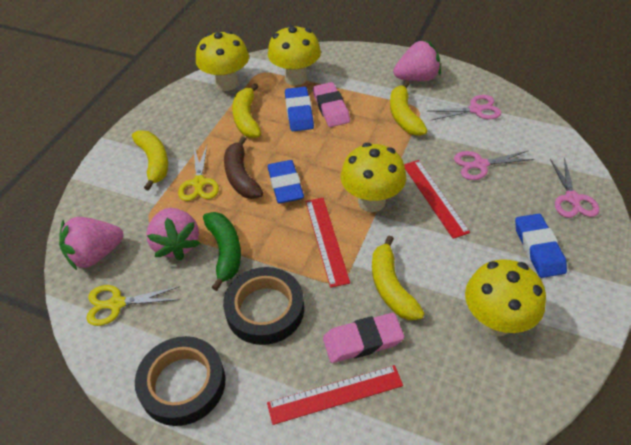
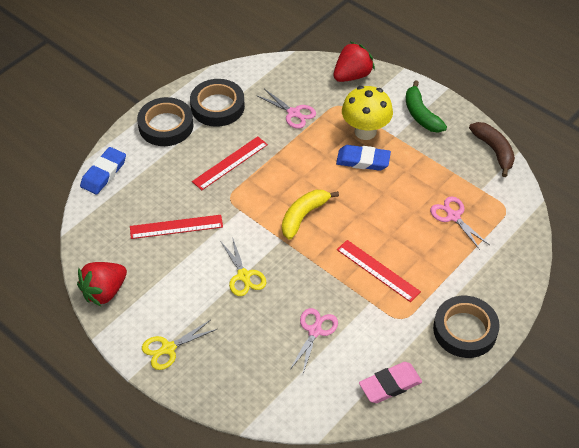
black tape: 2 -> 3
blue eraser: 3 -> 2
pink eraser: 2 -> 1
pink strawberry: 3 -> 0
red strawberry: 0 -> 2
yellow banana: 4 -> 1
yellow mushroom: 4 -> 1

